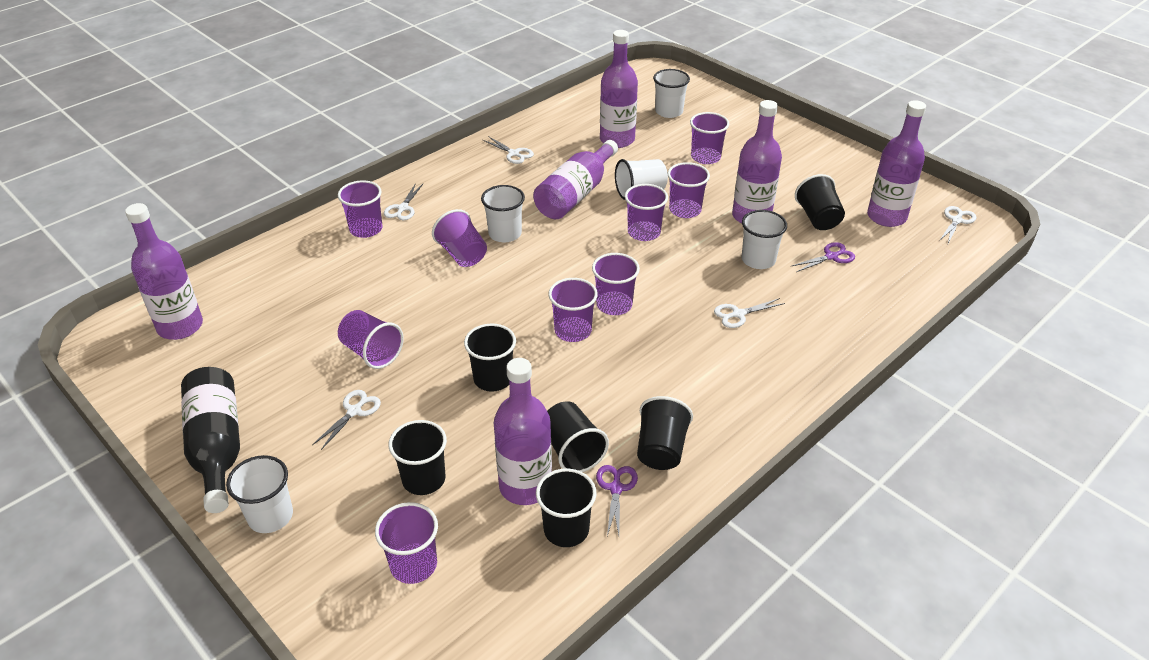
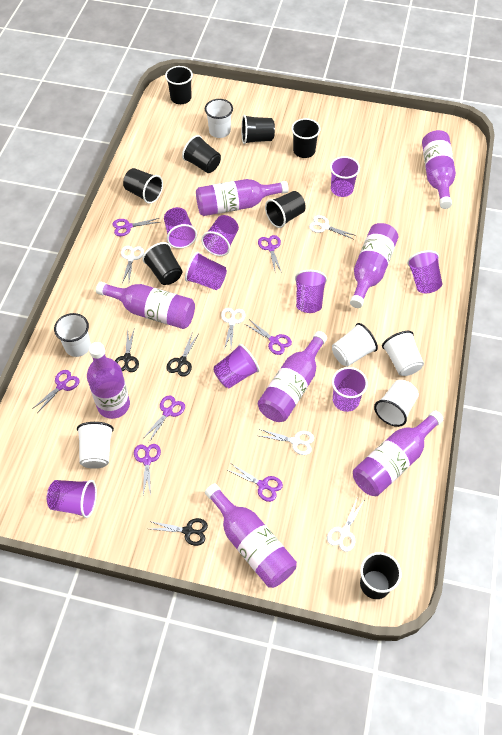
black bottle: 1 -> 0
black cup: 6 -> 8
black scissors: 0 -> 3
purple bottle: 6 -> 8
purple scissors: 2 -> 7
white cup: 5 -> 6

